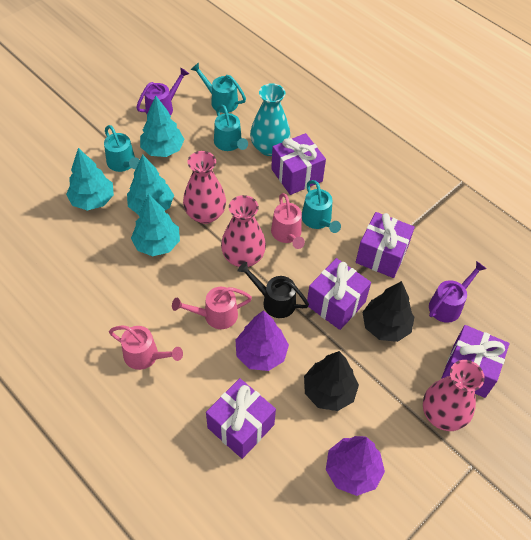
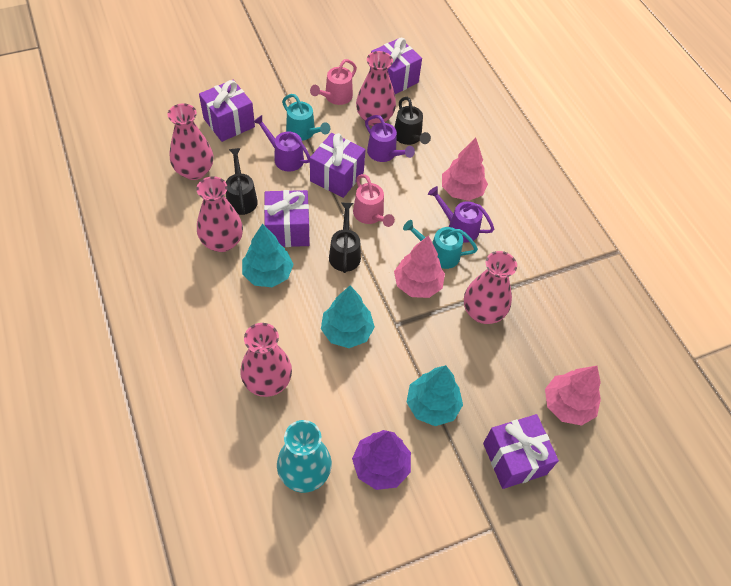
black tree: 2 -> 0
black watering can: 1 -> 3
pink tree: 0 -> 3
pink vase: 3 -> 5
pink watering can: 3 -> 2
purple tree: 2 -> 1
purple watering can: 2 -> 3
turquoise tree: 4 -> 3
turquoise watering can: 4 -> 2

